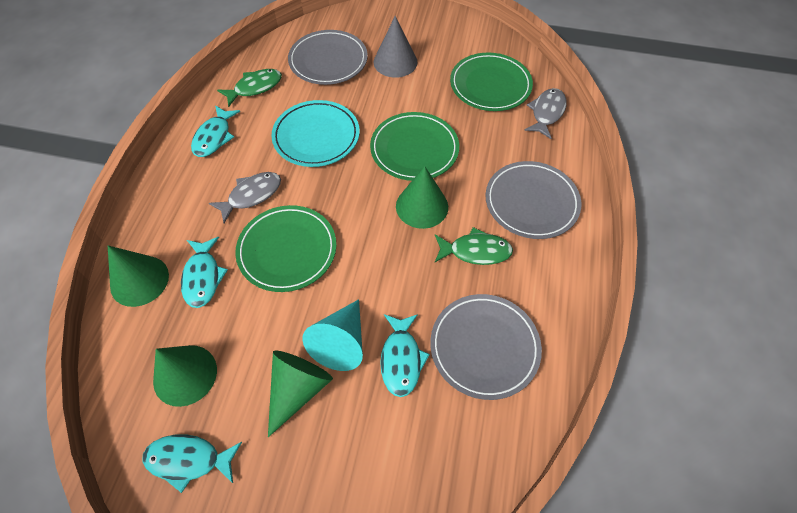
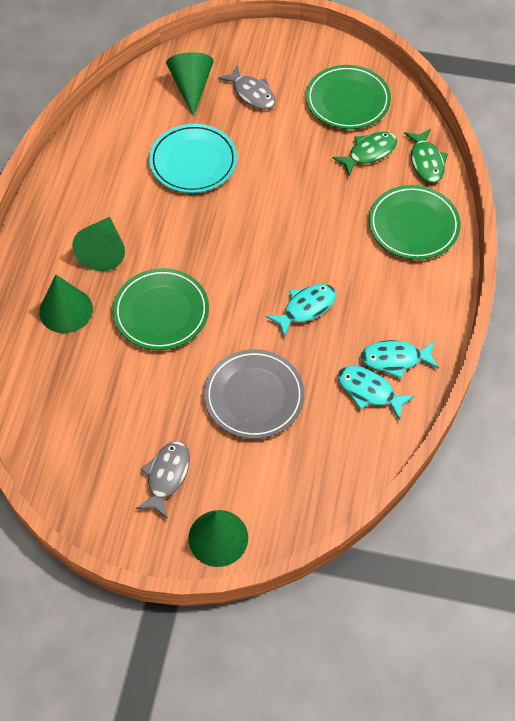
grey cone: 1 -> 0
grey plate: 3 -> 1
turquoise cone: 1 -> 0
turquoise fish: 4 -> 3

